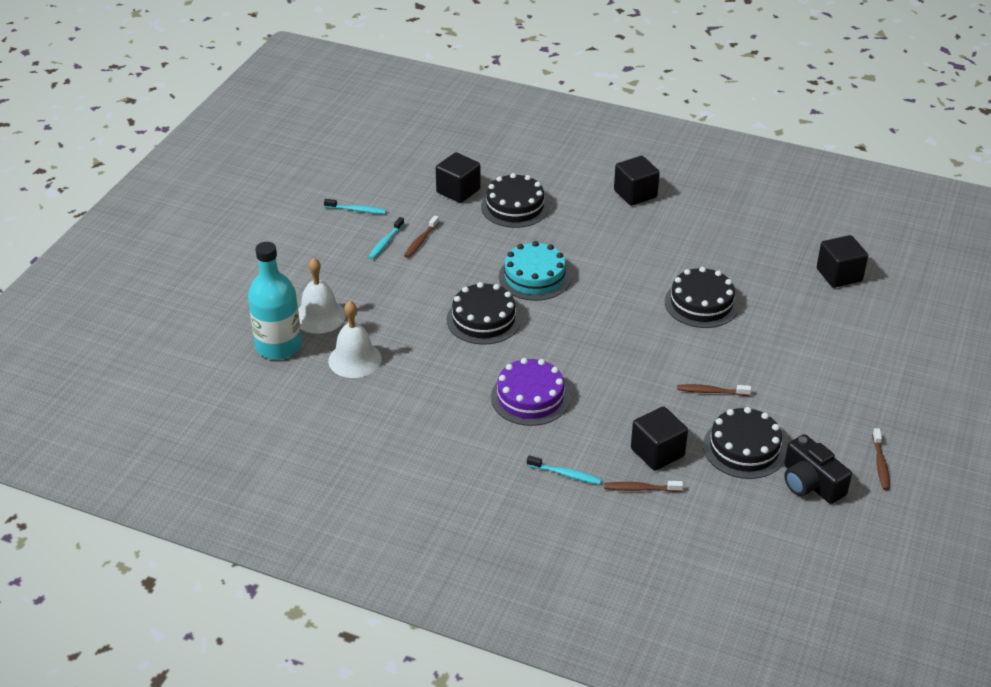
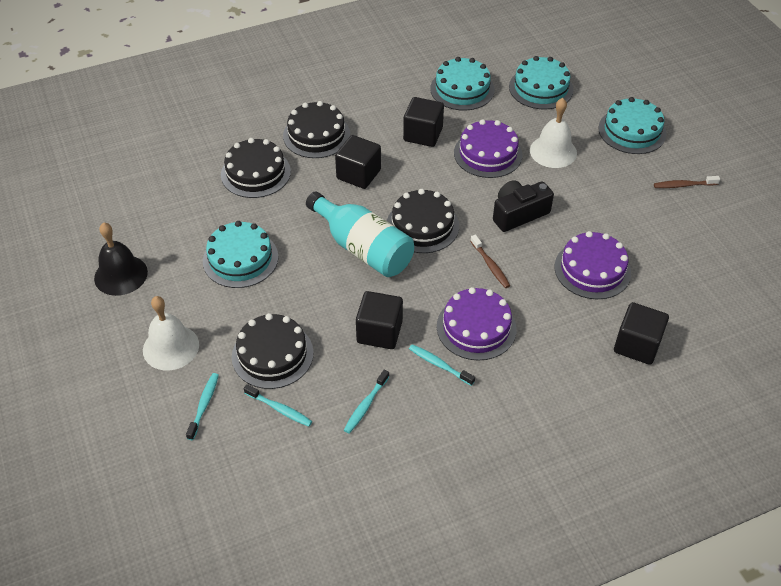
black bell: 0 -> 1
brown toothbrush: 4 -> 2
purple cake: 1 -> 3
turquoise cake: 1 -> 4
turquoise toothbrush: 3 -> 4

